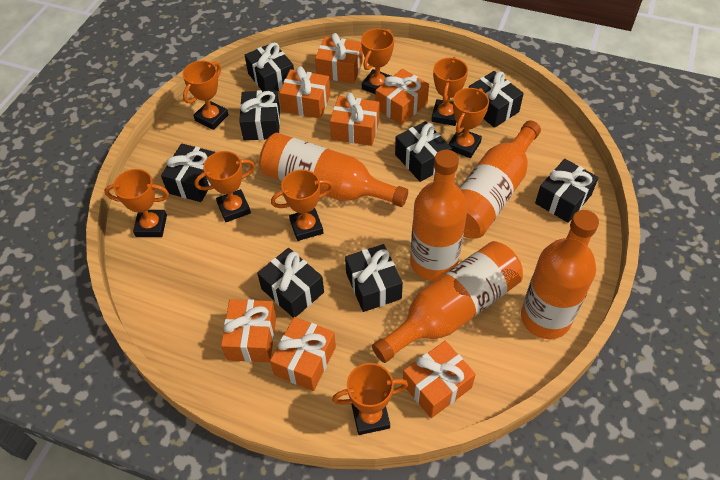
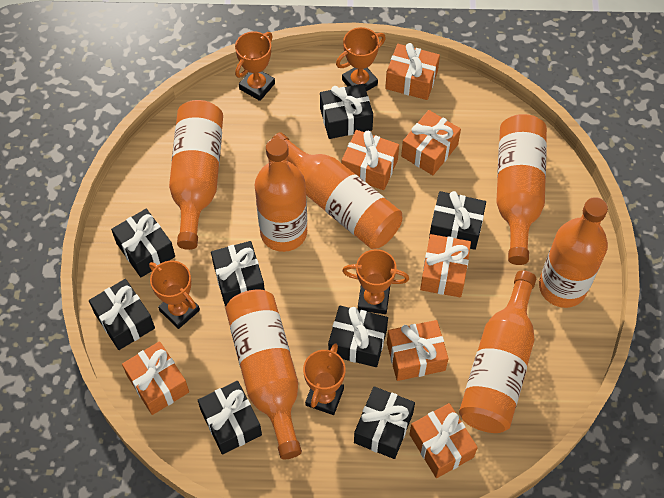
orange bottle: 5 -> 7
orange trophy: 8 -> 5

